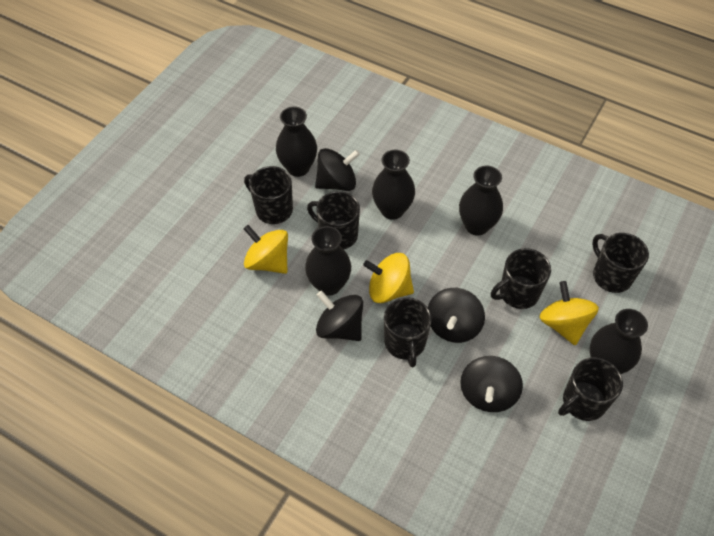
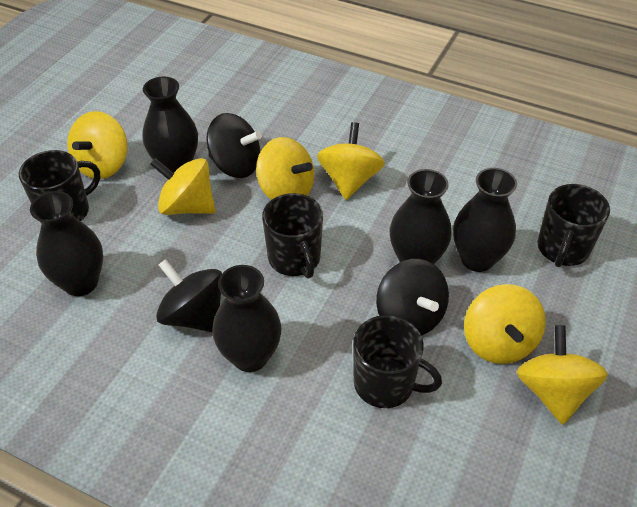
black mug: 6 -> 4
black spinning top: 4 -> 3
yellow spinning top: 3 -> 6

